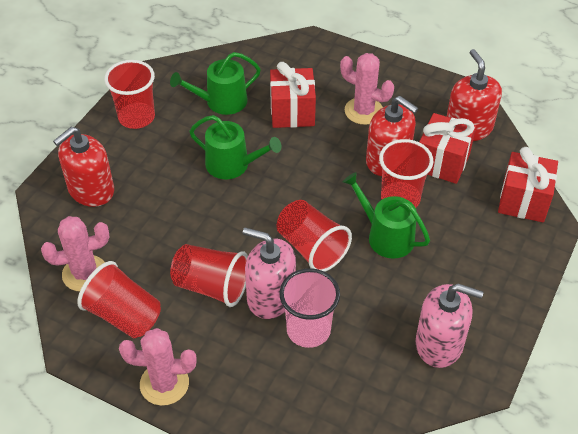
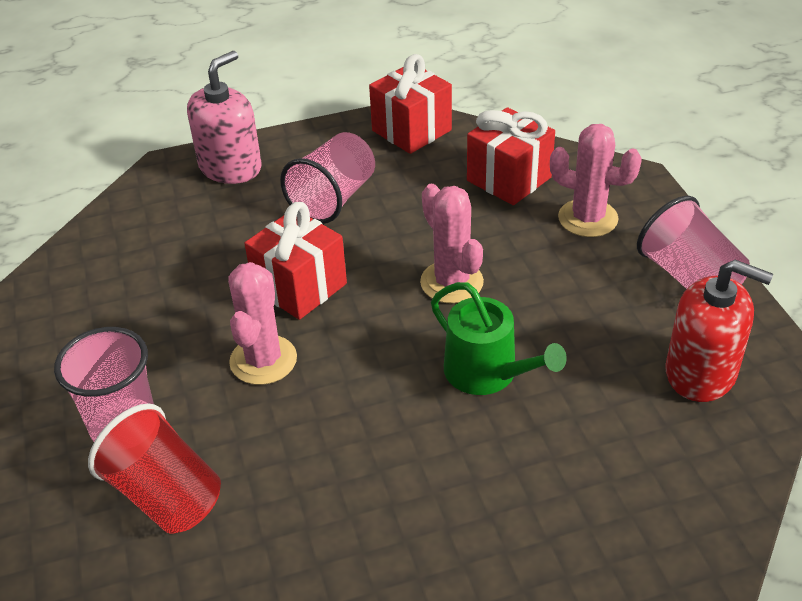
green watering can: 3 -> 1
pink cup: 1 -> 3
pink soap dispenser: 2 -> 1
red cup: 5 -> 1
red soap dispenser: 3 -> 1

